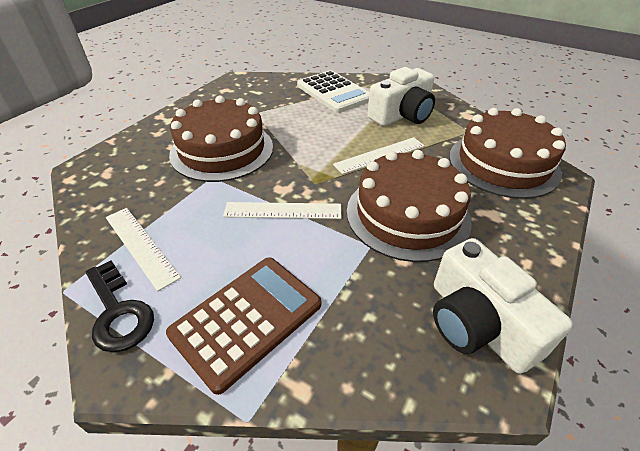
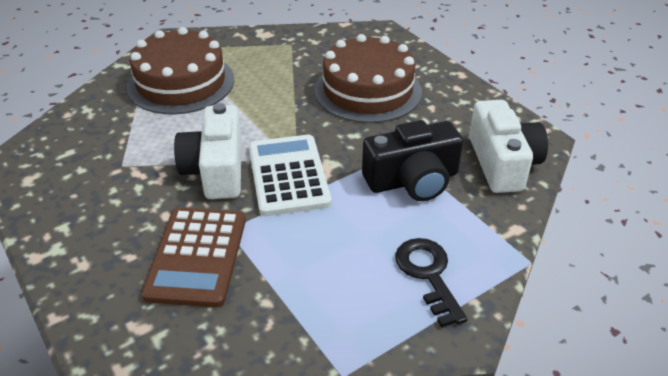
black camera: 0 -> 1
brown cake: 3 -> 2
white ruler: 3 -> 0

